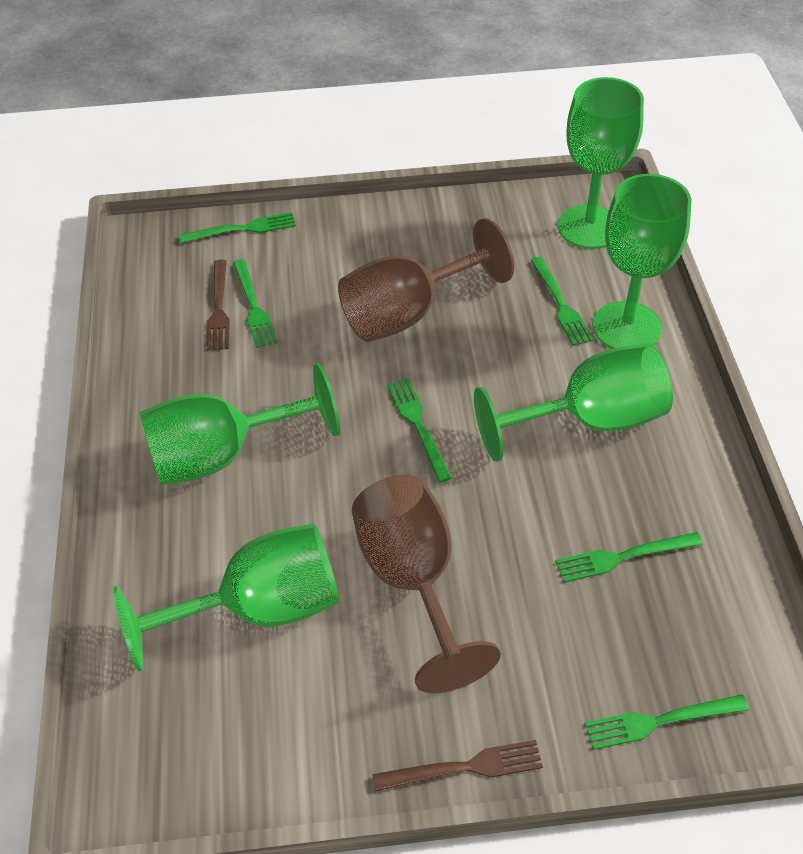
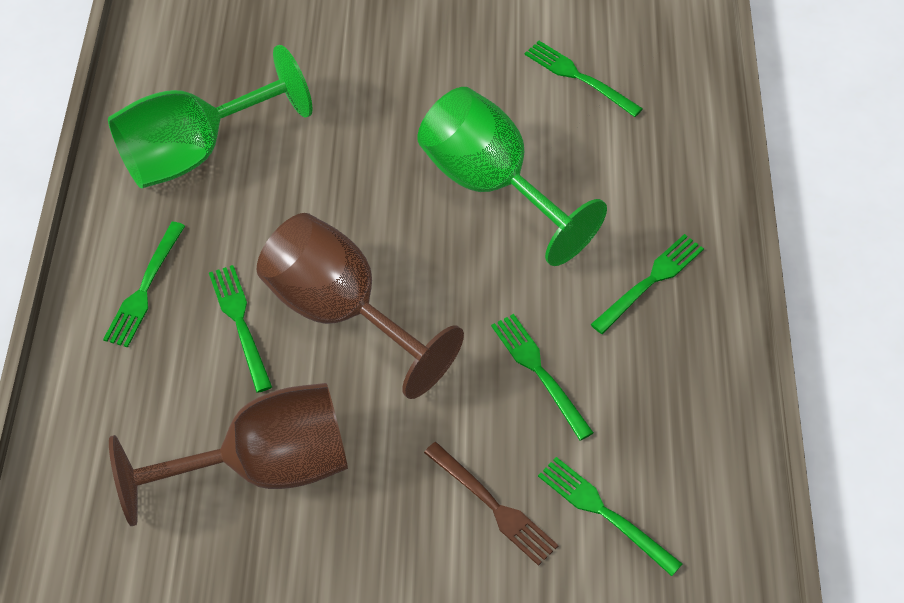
brown fork: 2 -> 1
green goblet: 5 -> 2

